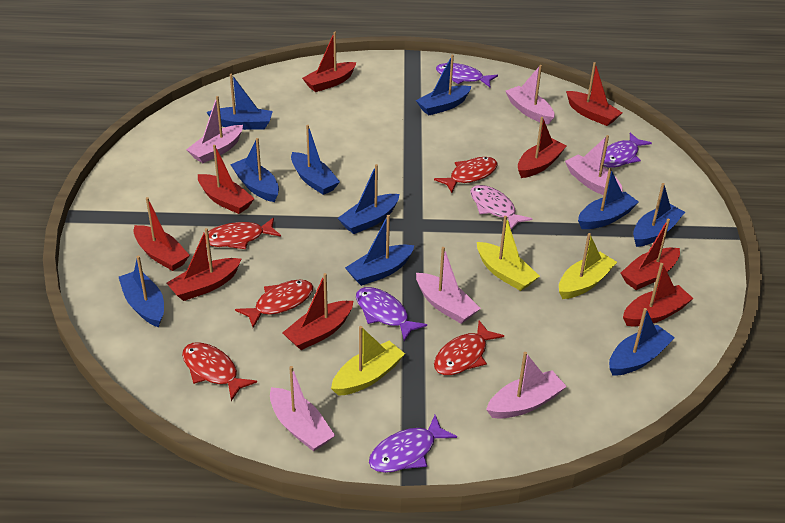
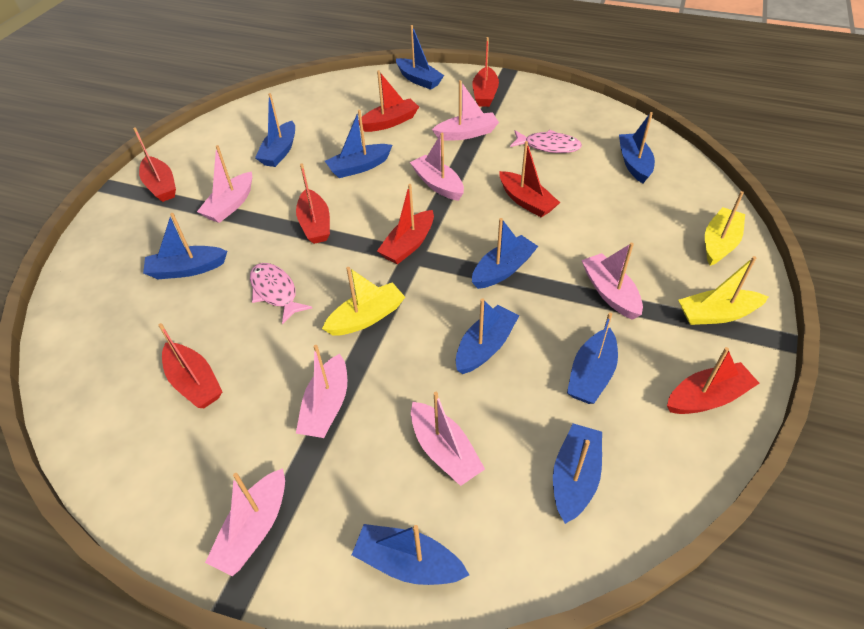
pink boat: 6 -> 7
pink fish: 1 -> 2
purple fish: 4 -> 0
red boat: 9 -> 8
red fish: 5 -> 0

